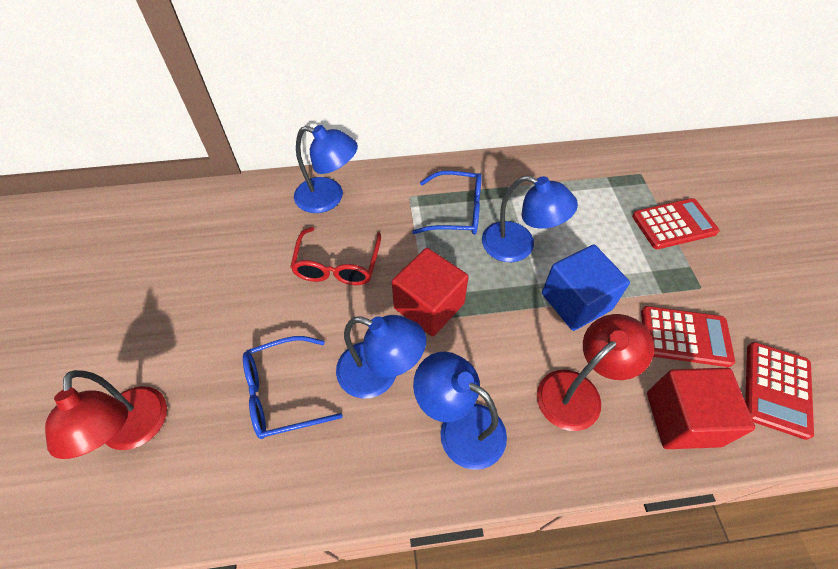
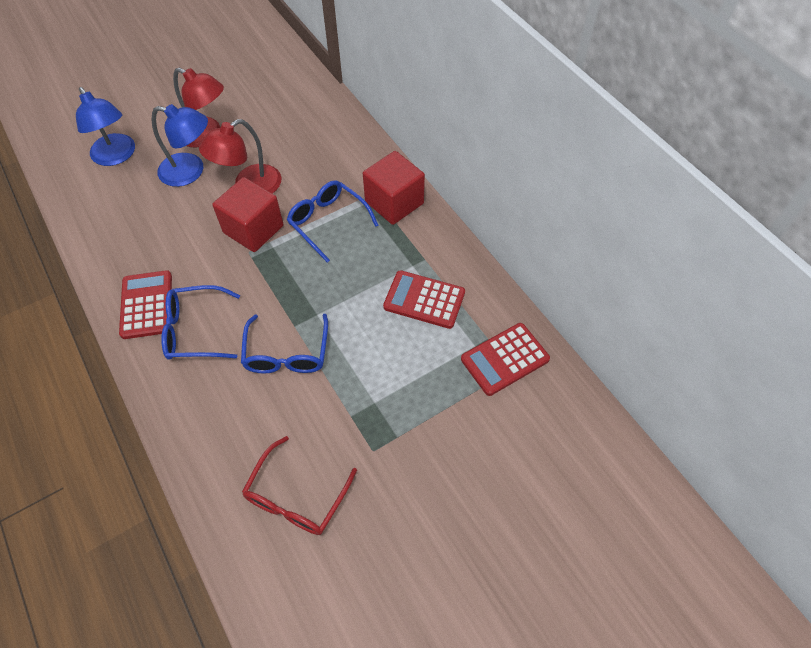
blue cube: 1 -> 0
blue glasses: 2 -> 3
blue lamp: 4 -> 2

